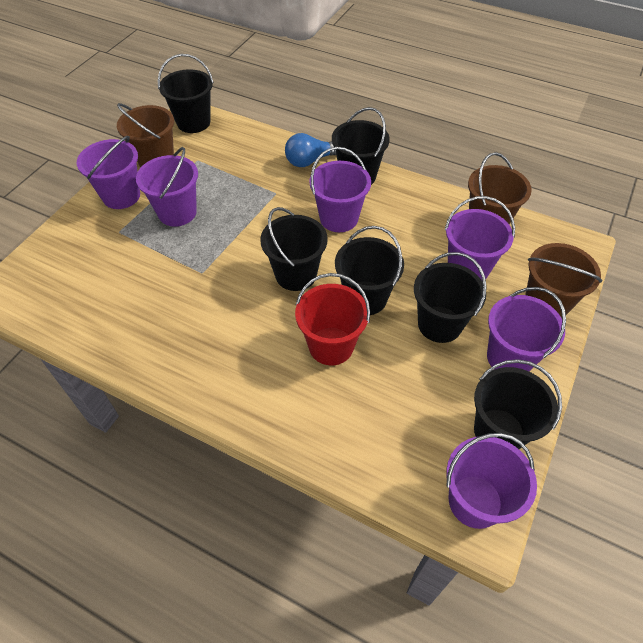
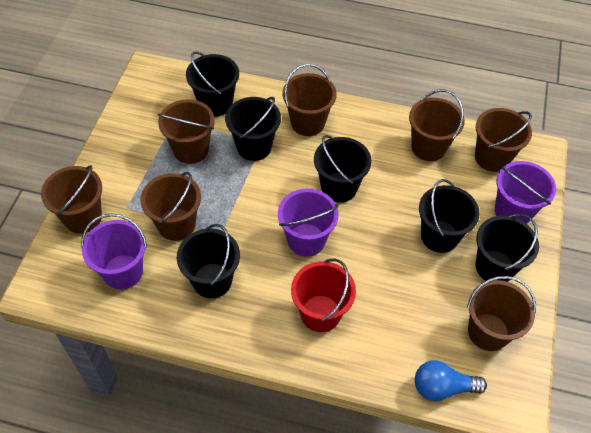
brown bucket: 3 -> 7
purple bucket: 6 -> 3

